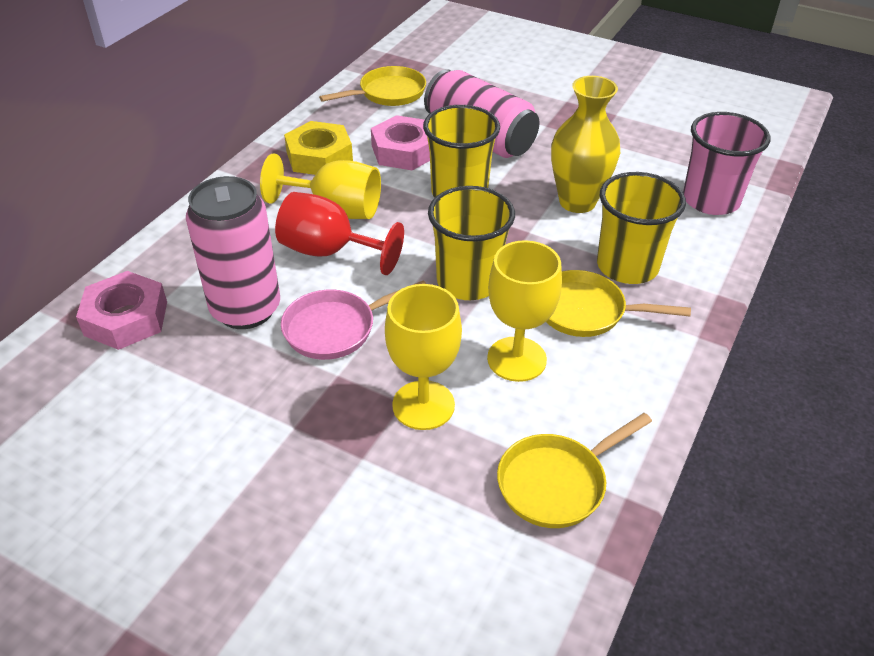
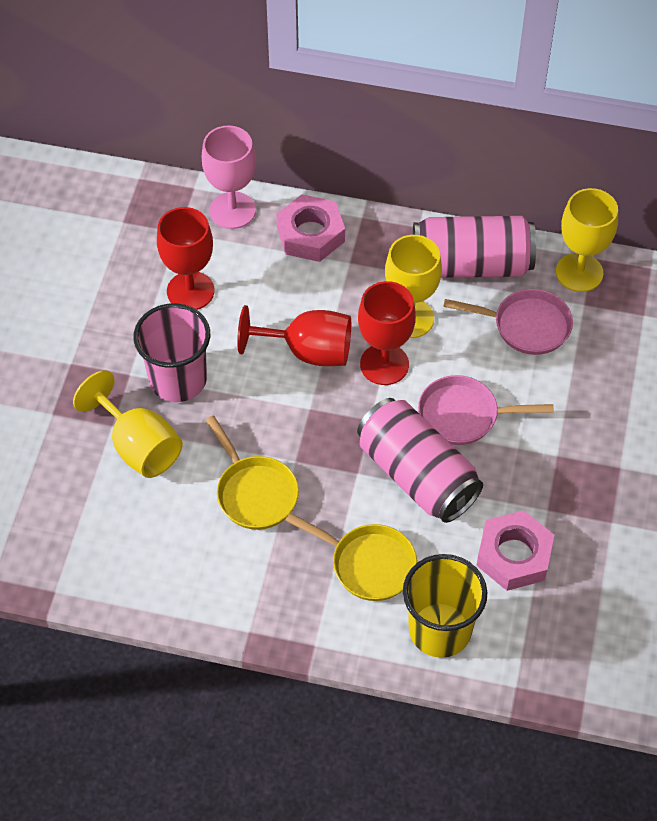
pink goblet: 0 -> 1
pink pan: 1 -> 2
red goblet: 1 -> 3
yellow cup: 3 -> 1
yellow nut: 1 -> 0
yellow pan: 3 -> 2
yellow vase: 1 -> 0

